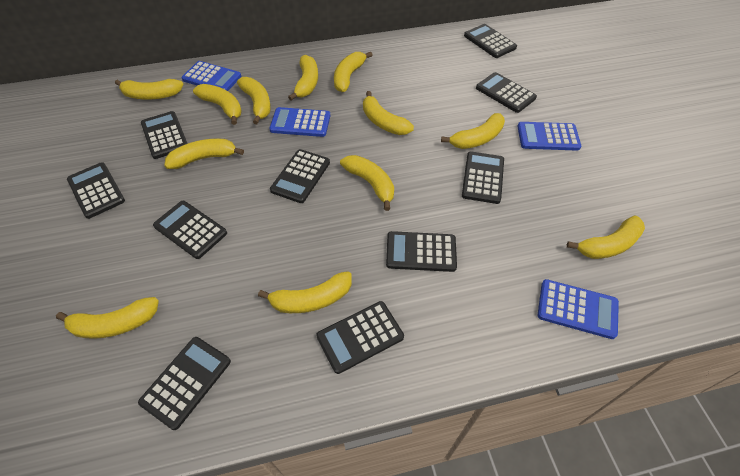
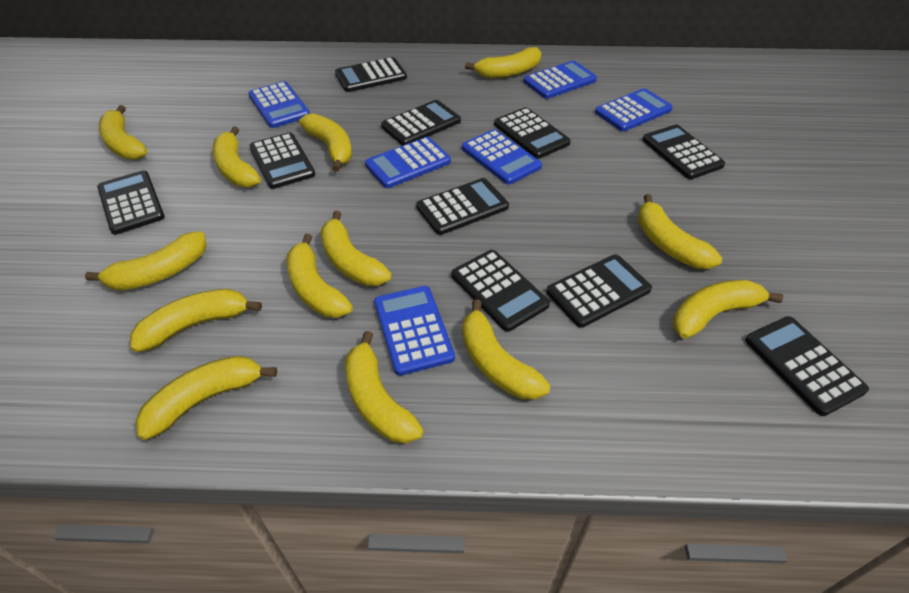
blue calculator: 4 -> 6
yellow banana: 12 -> 13

